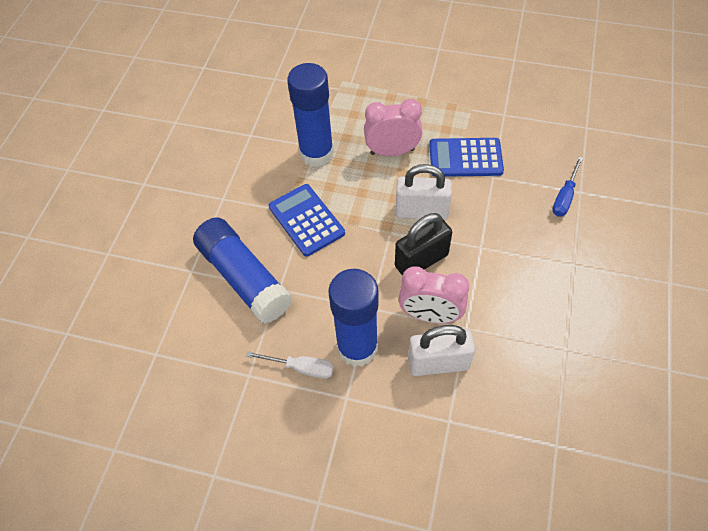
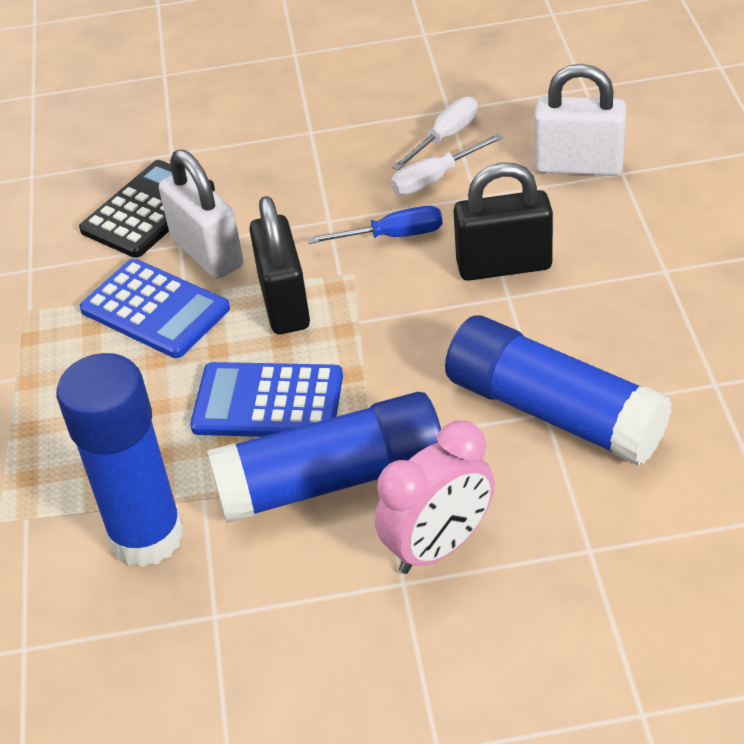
black calculator: 0 -> 1
black padlock: 1 -> 2
pink clock: 2 -> 1
white screwdriver: 1 -> 2

